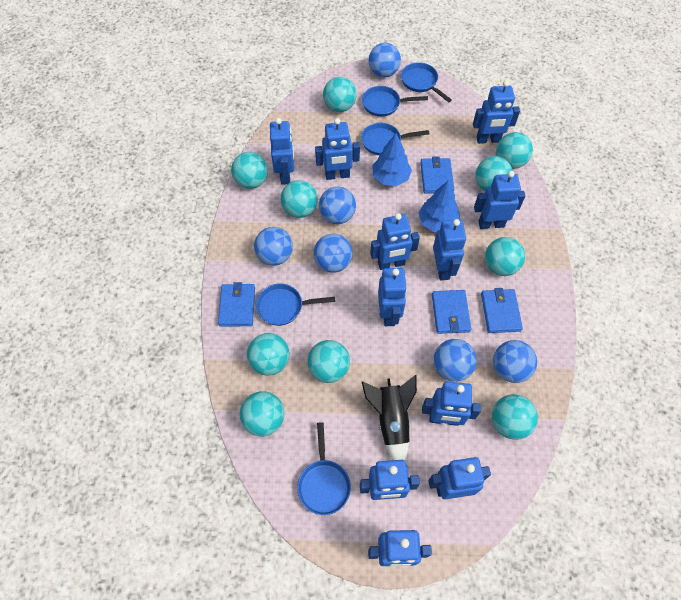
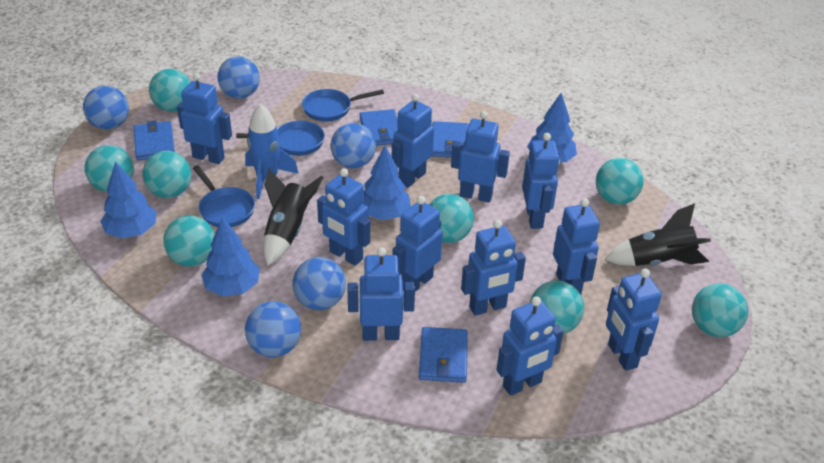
black rocket: 1 -> 2
blue ball: 6 -> 5
blue pan: 5 -> 3
blue rocket: 0 -> 1
blue tree: 2 -> 4
turquoise ball: 10 -> 8

